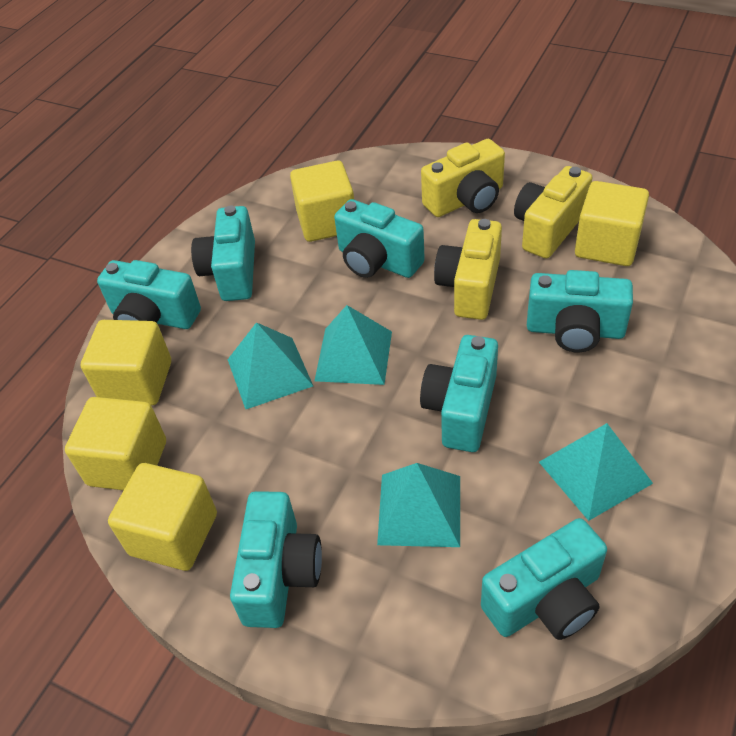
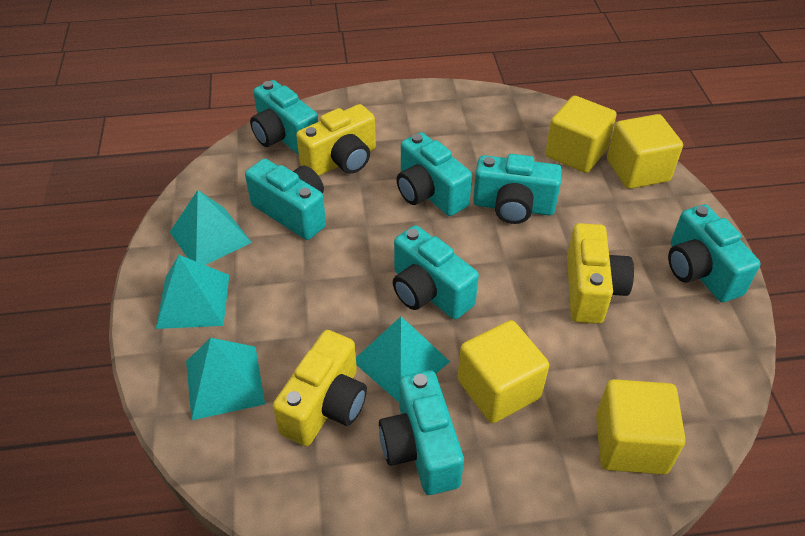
yellow cube: 5 -> 4

